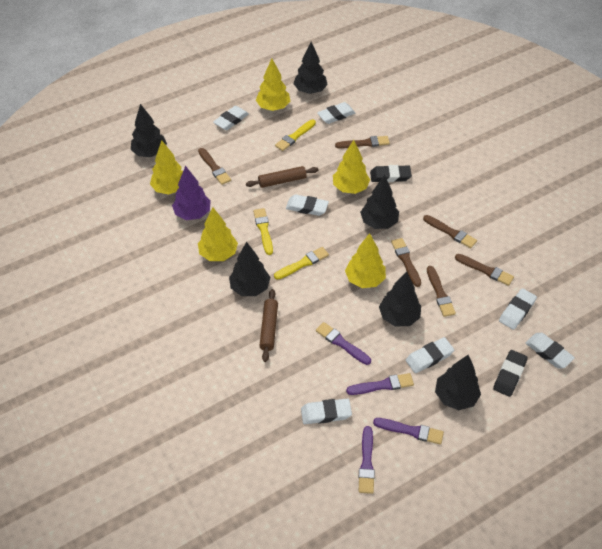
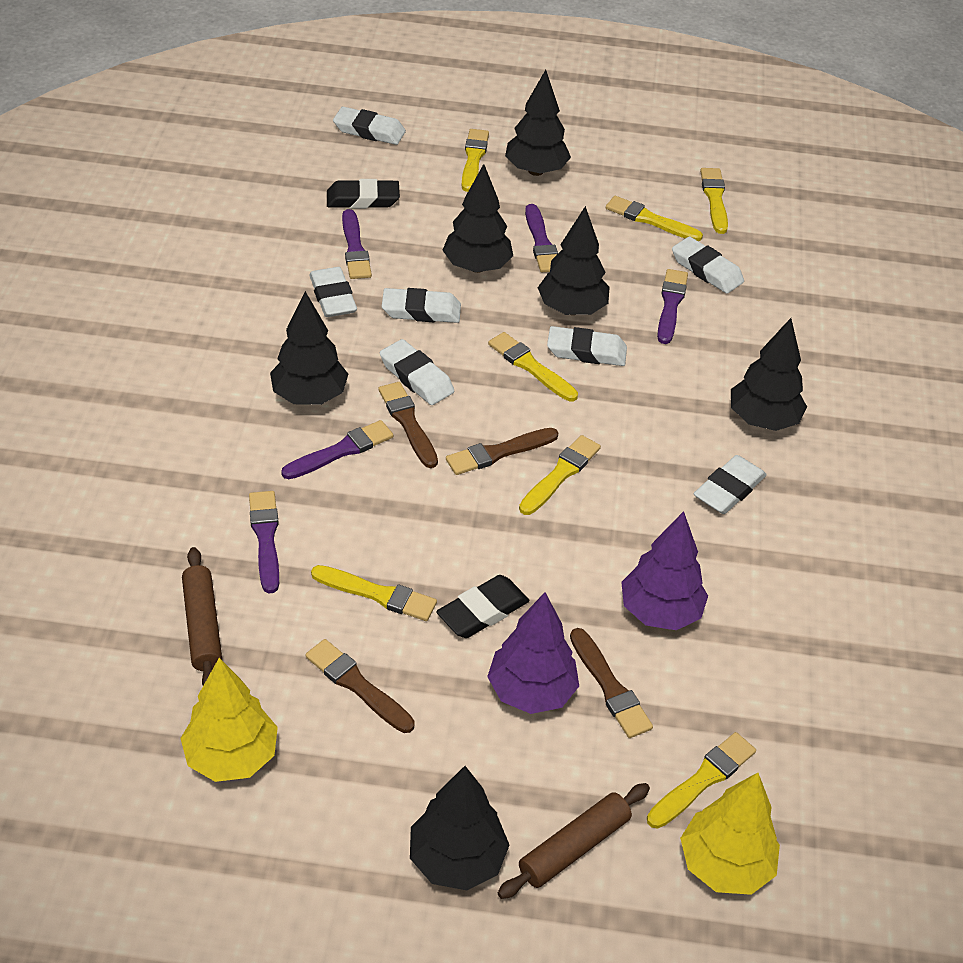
brown brush: 6 -> 4
purple brush: 4 -> 5
purple tree: 1 -> 2
yellow brush: 3 -> 7
yellow tree: 5 -> 2

